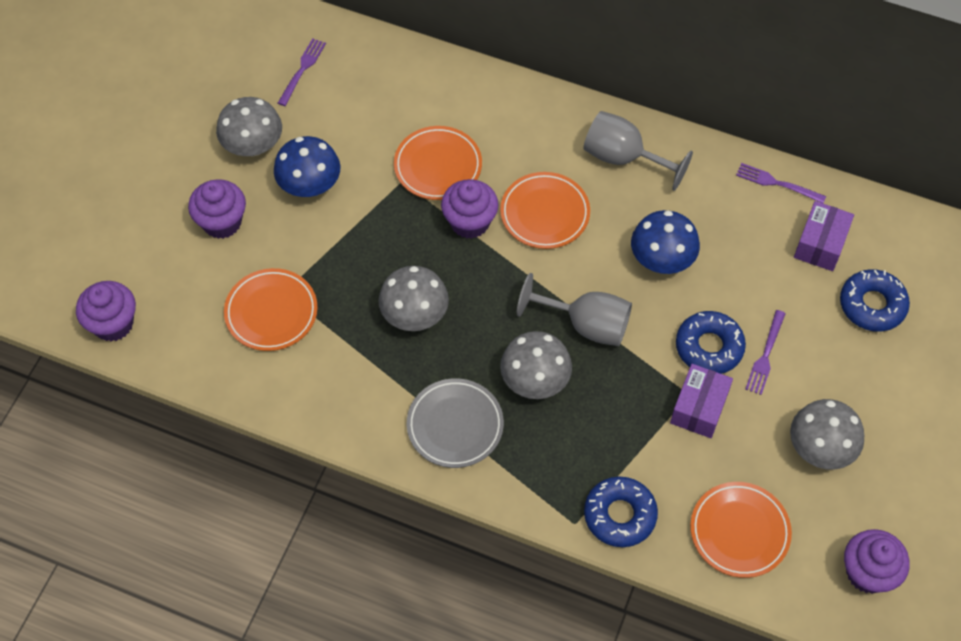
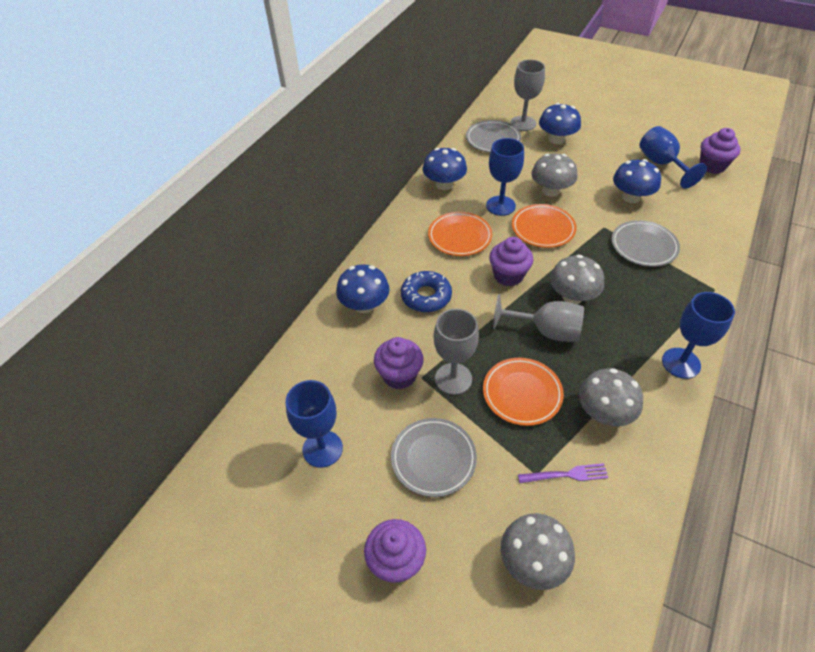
blue donut: 3 -> 1
blue goblet: 0 -> 4
blue mushroom: 2 -> 4
grey goblet: 2 -> 3
grey plate: 1 -> 3
orange plate: 4 -> 3
purple box: 2 -> 0
purple fork: 3 -> 1

